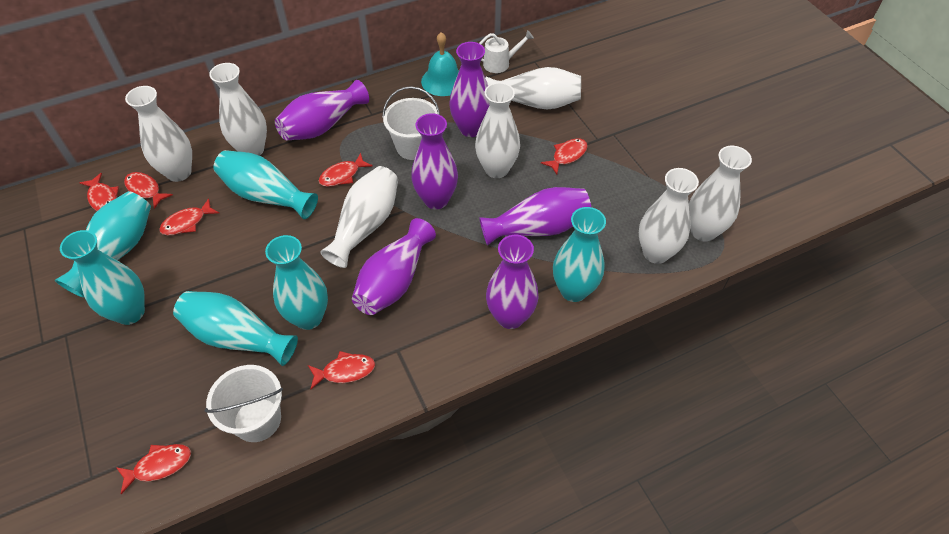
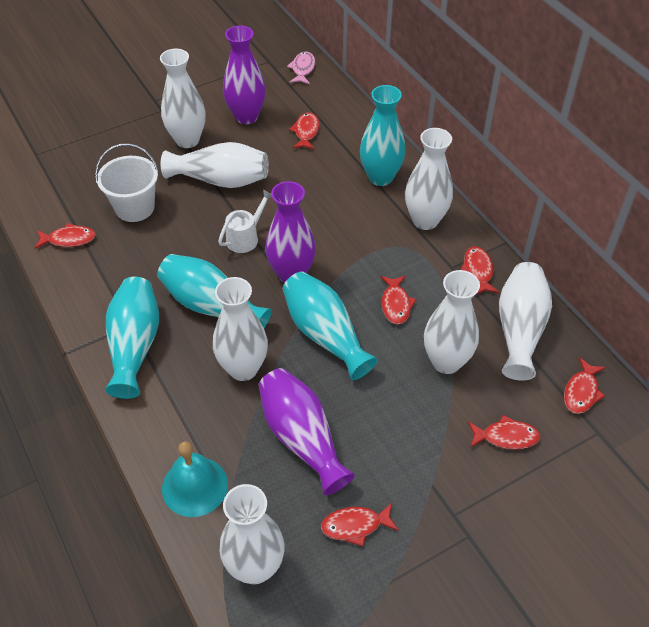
pink fish: 0 -> 1
purple vase: 6 -> 3
turquoise vase: 6 -> 4
white bucket: 2 -> 1

